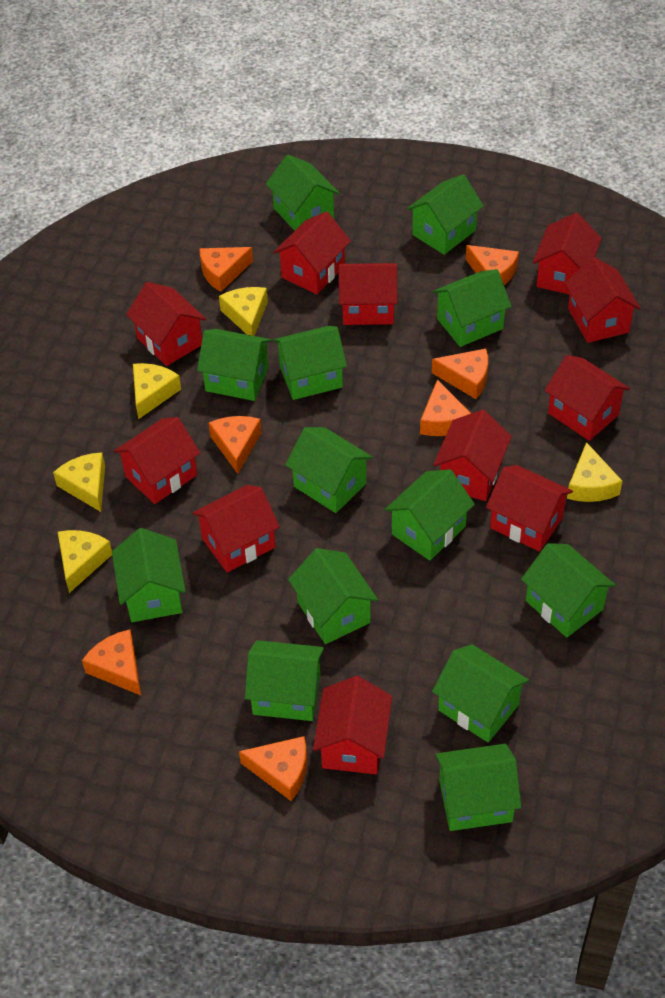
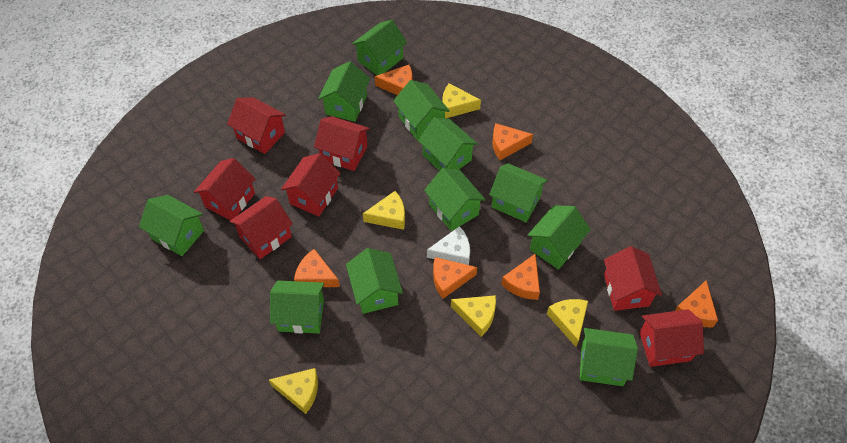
green house: 13 -> 11
orange cheese: 7 -> 6
red house: 11 -> 7
white cheese: 0 -> 1

